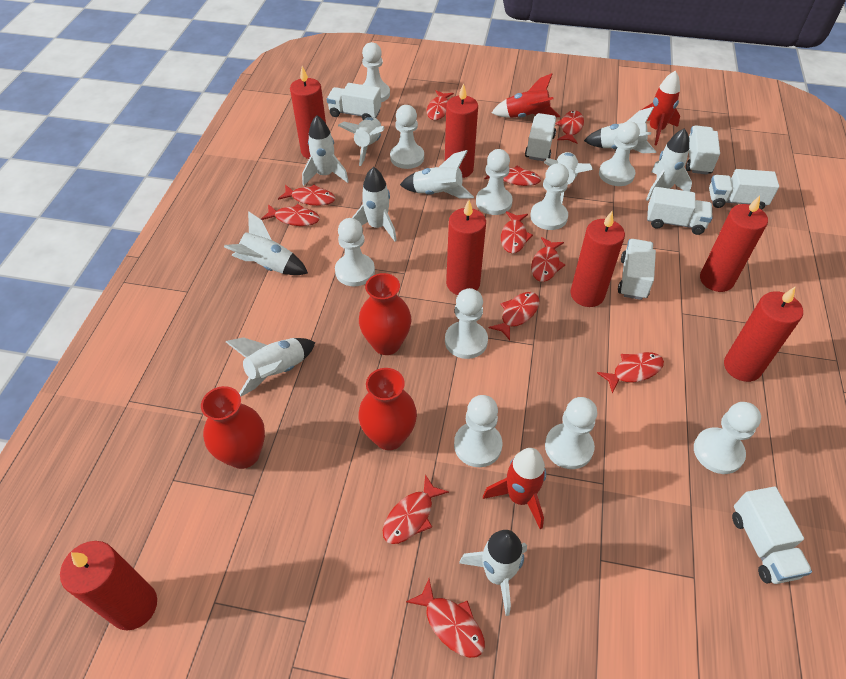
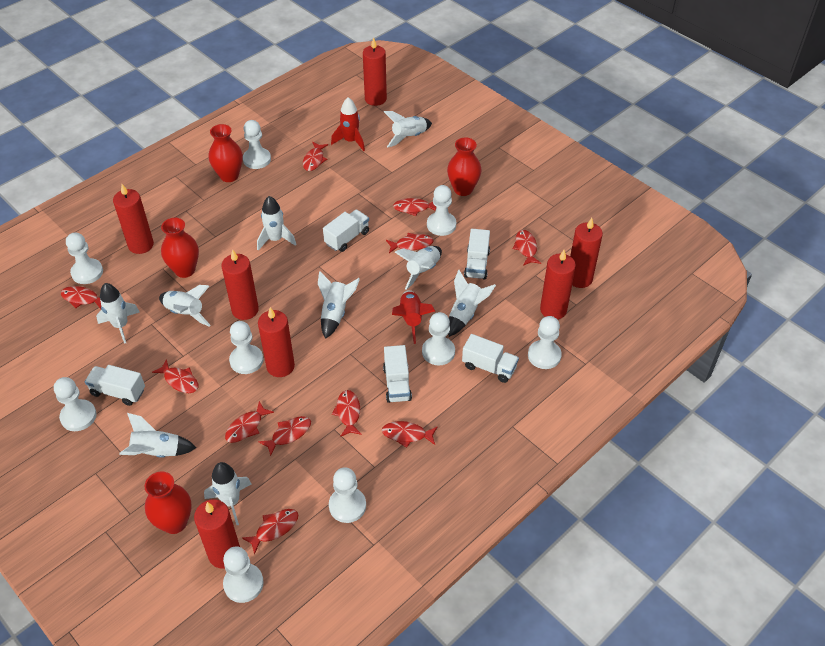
red rocket: 3 -> 2
red vase: 3 -> 4
white pawn: 10 -> 9
white rocket: 10 -> 9
white truck: 7 -> 5

